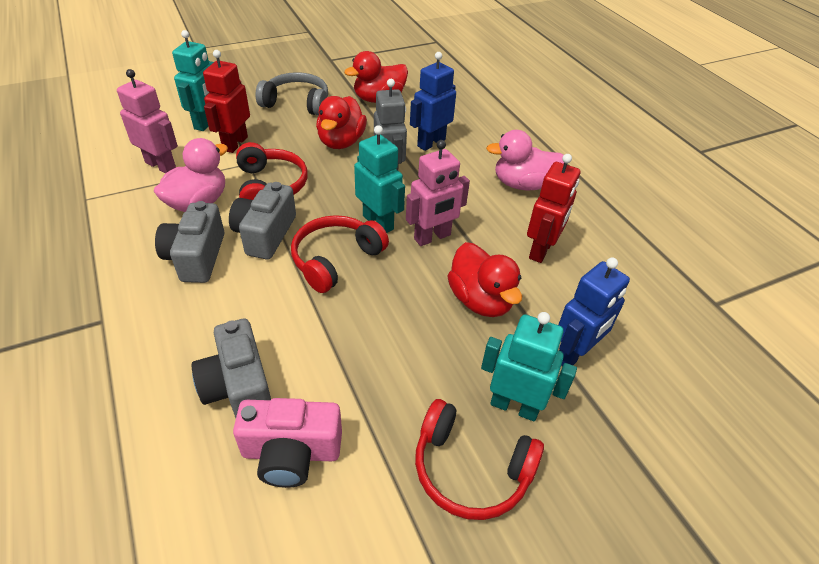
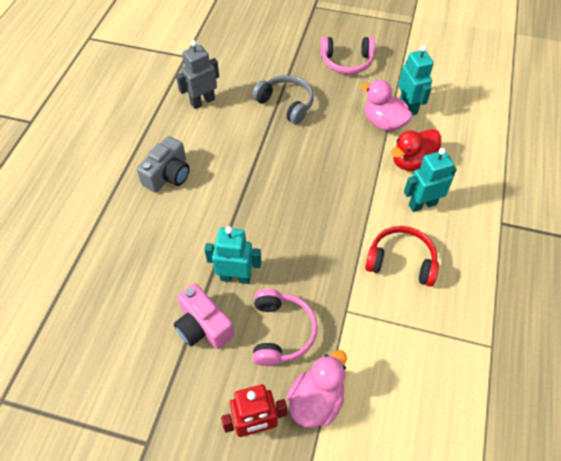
blue robot: 2 -> 0
grey camera: 3 -> 1
pink headphones: 0 -> 2
pink robot: 2 -> 0
red duck: 3 -> 1
red headphones: 3 -> 1
red robot: 2 -> 1

